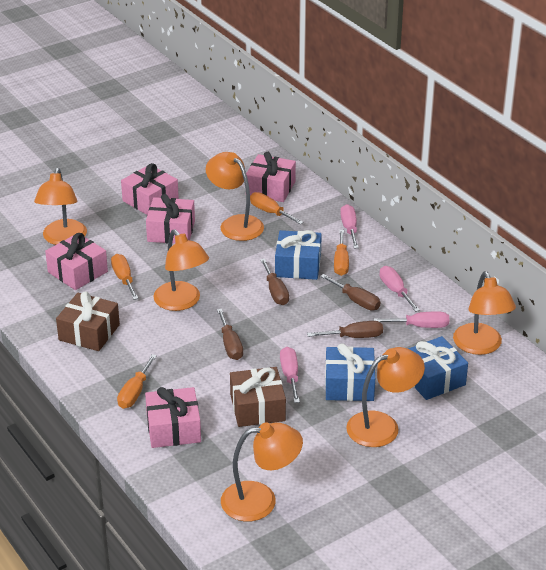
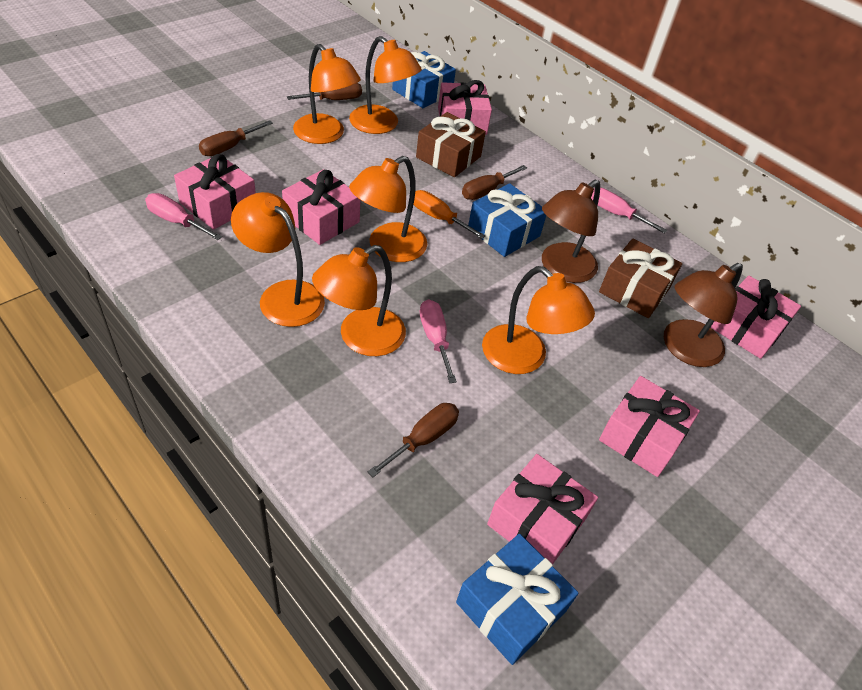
brown lamp: 0 -> 2
orange screwdriver: 4 -> 1
pink gift: 5 -> 6
pink screwdriver: 4 -> 3

